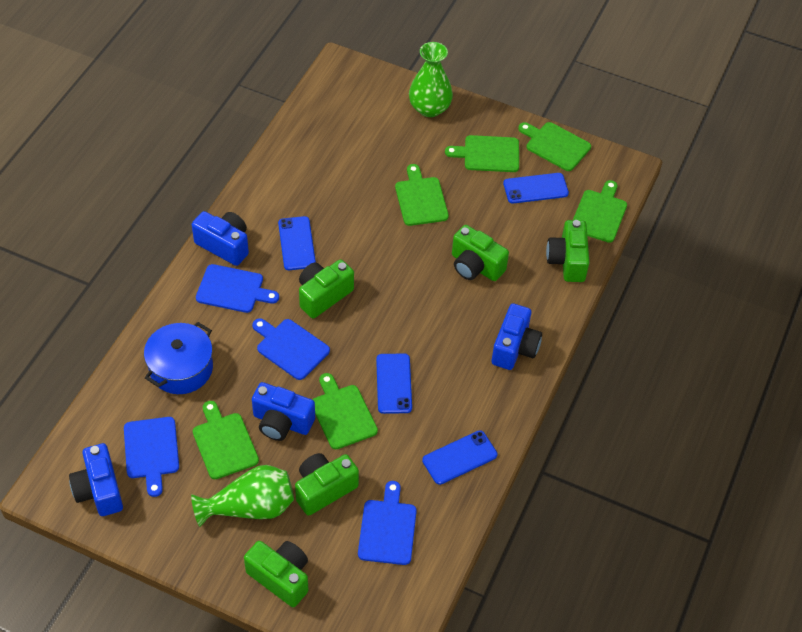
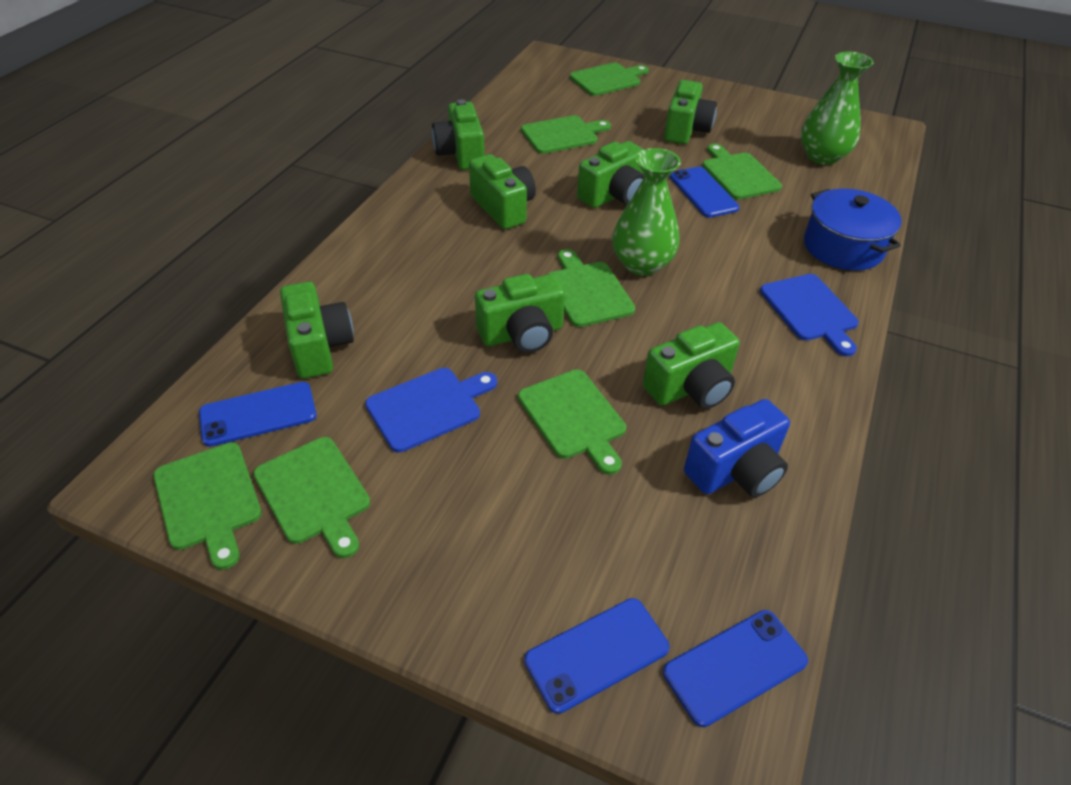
blue camera: 4 -> 1
blue cutting board: 4 -> 2
green camera: 5 -> 7
green cutting board: 6 -> 7

